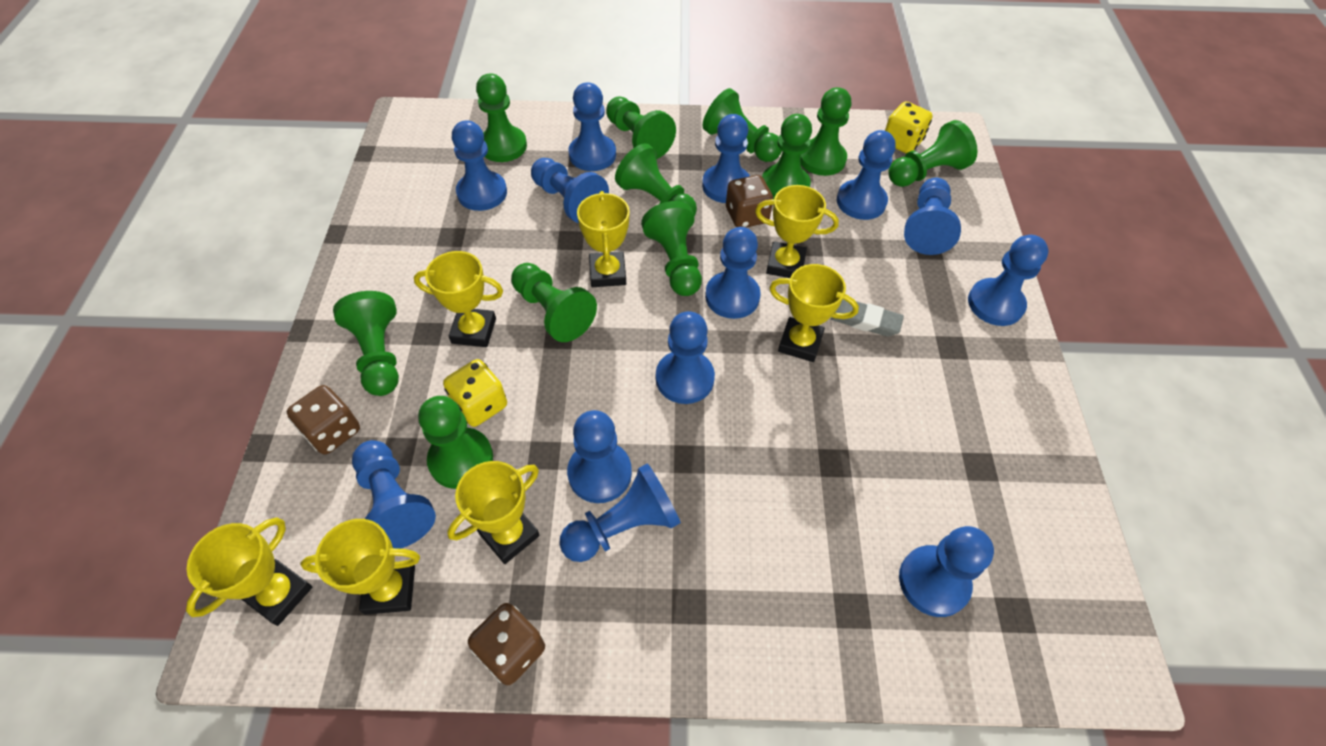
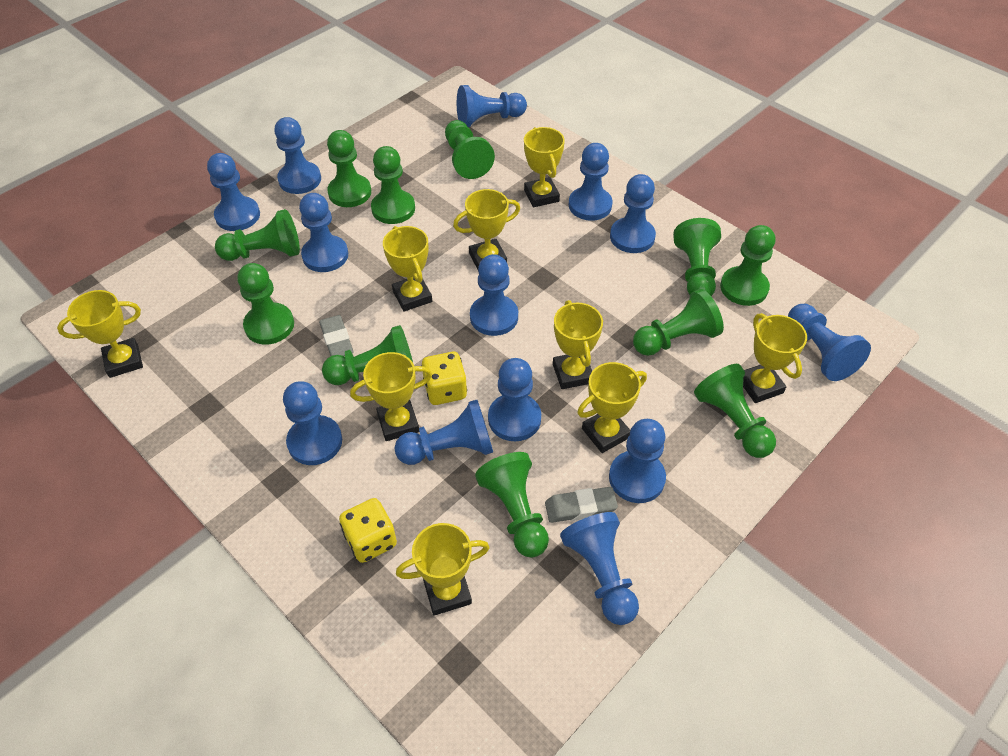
brown dice: 3 -> 0
grey eraser: 1 -> 2
yellow trophy: 7 -> 9

